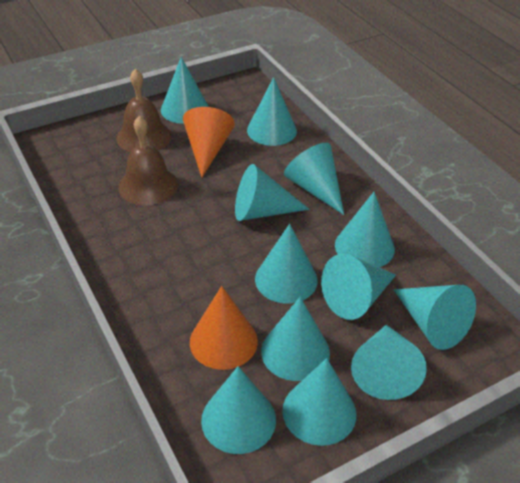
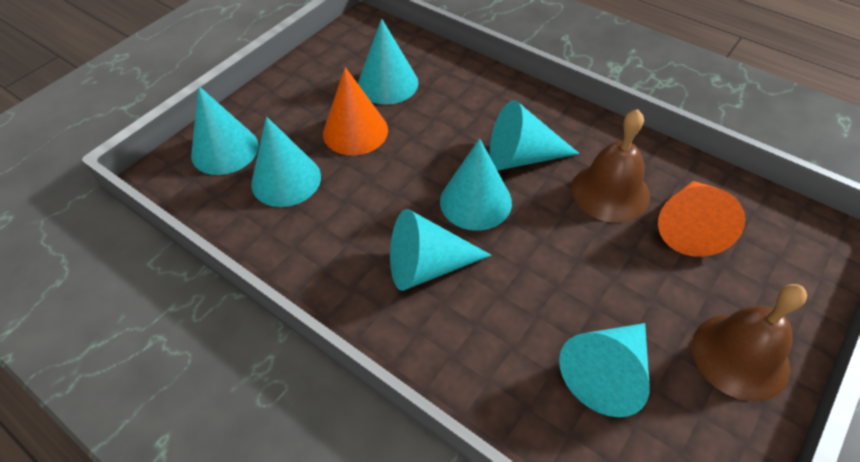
turquoise cone: 12 -> 7

